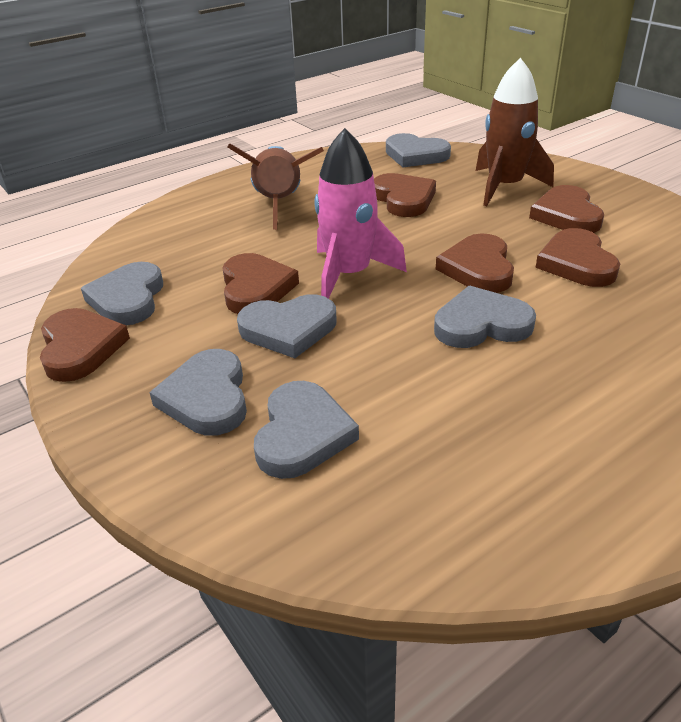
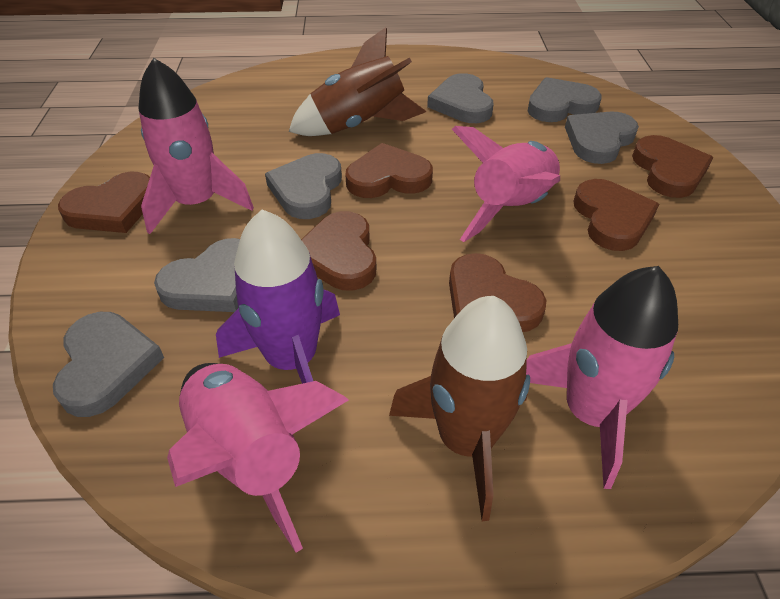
pink rocket: 1 -> 4
purple rocket: 0 -> 1

